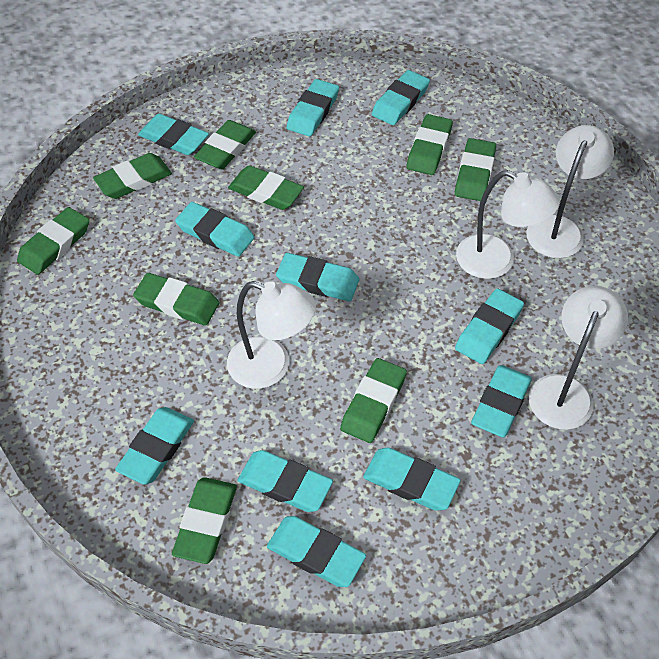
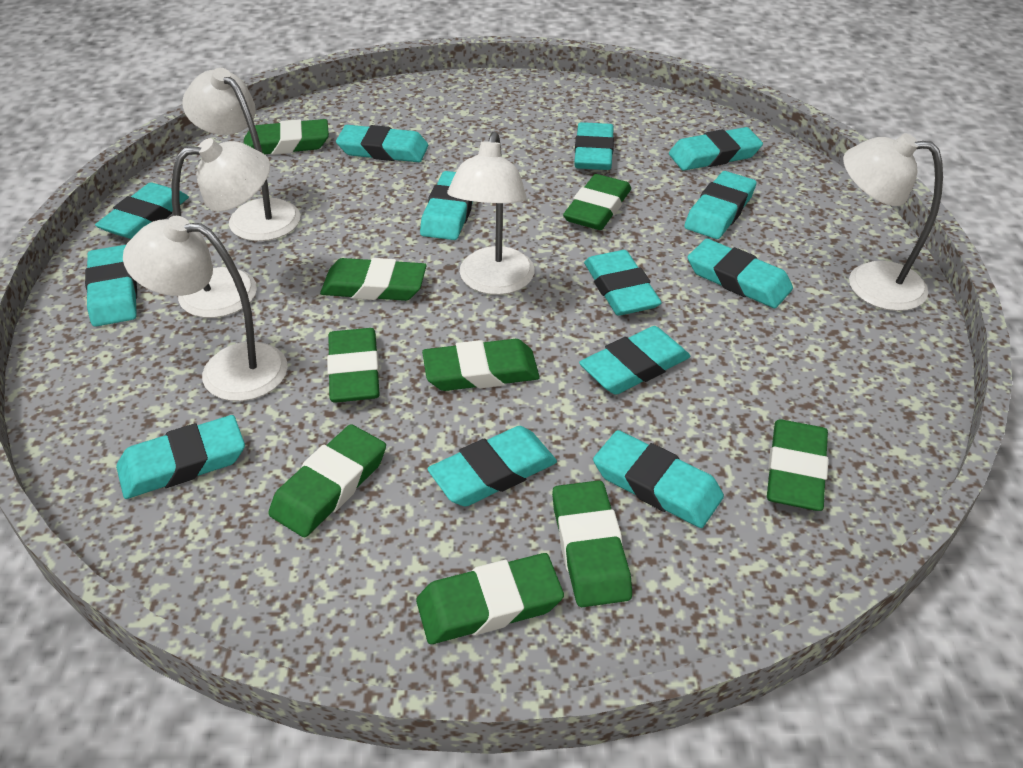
turquoise eraser: 11 -> 13
white lamp: 4 -> 5

